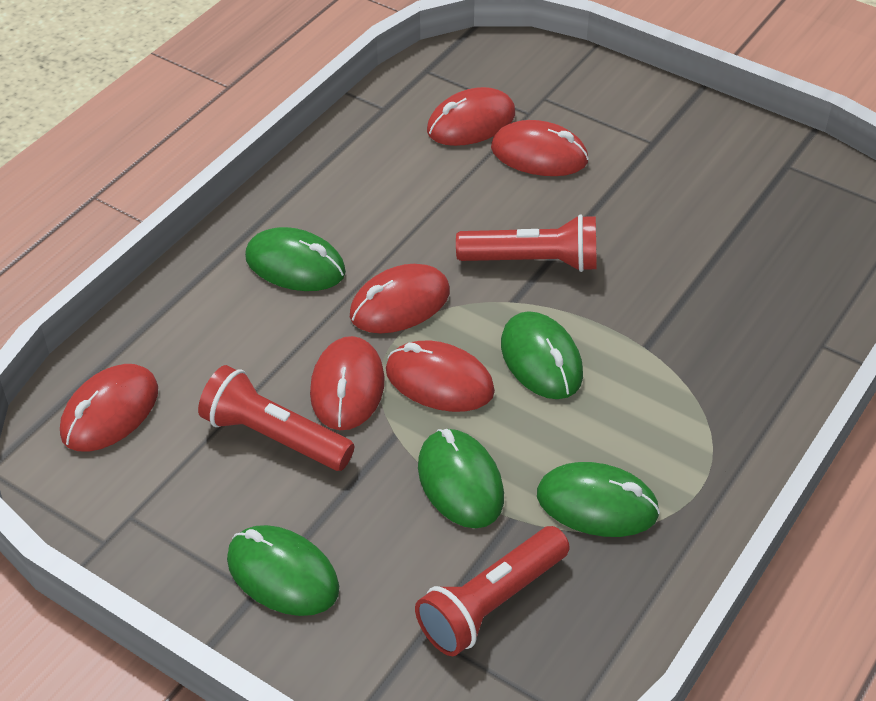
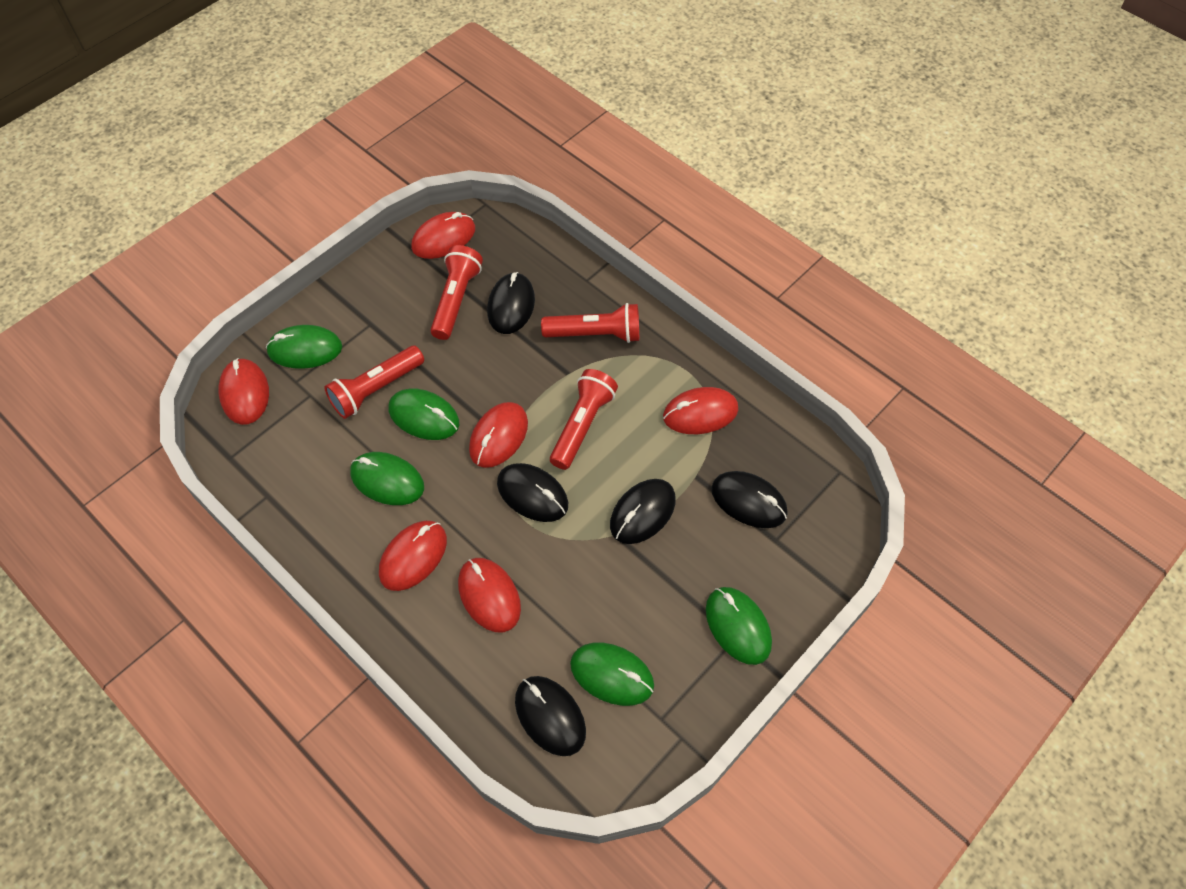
black mouse: 0 -> 5
red flashlight: 3 -> 4

